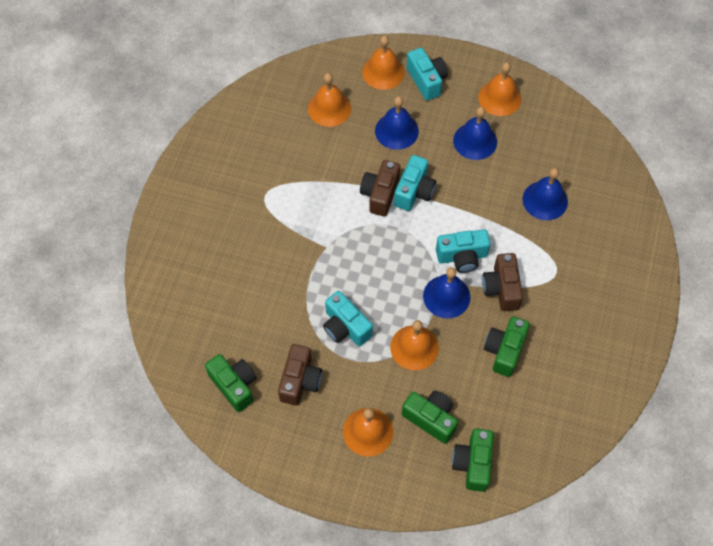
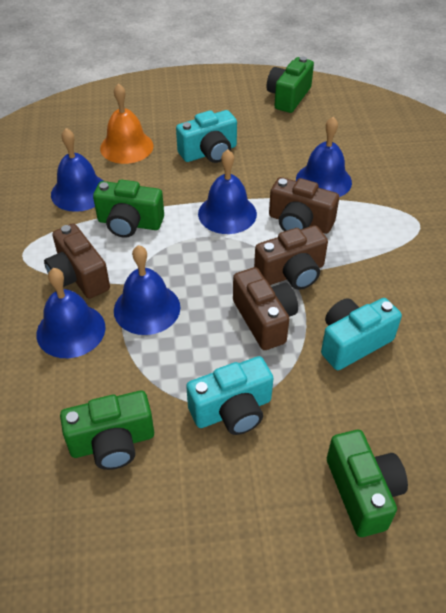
blue bell: 4 -> 5
brown camera: 3 -> 4
orange bell: 5 -> 1
turquoise camera: 4 -> 3

